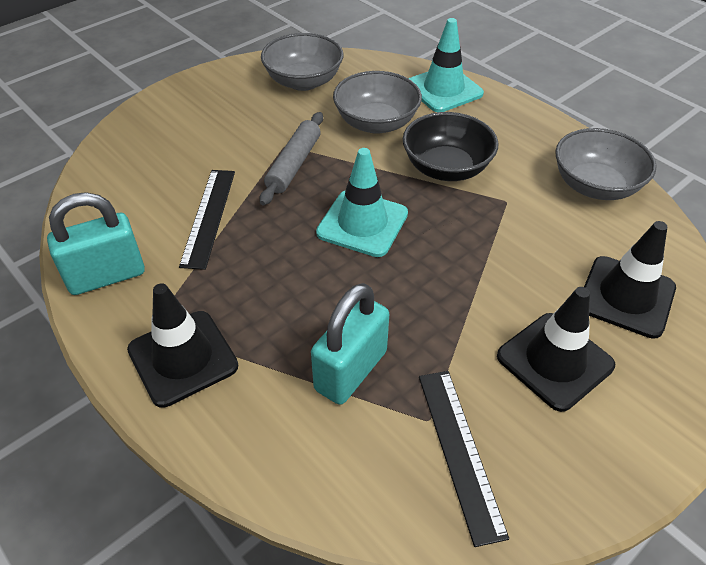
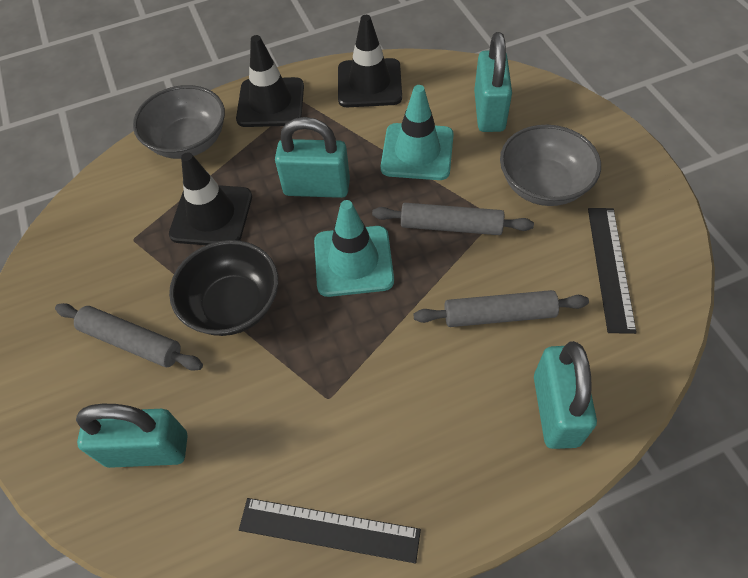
grey bowl: 3 -> 2
grey rolling pin: 1 -> 3
turquoise padlock: 2 -> 4

